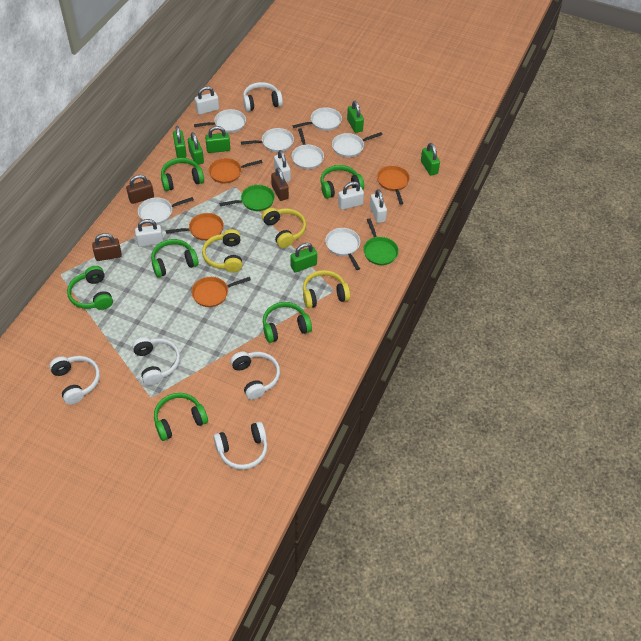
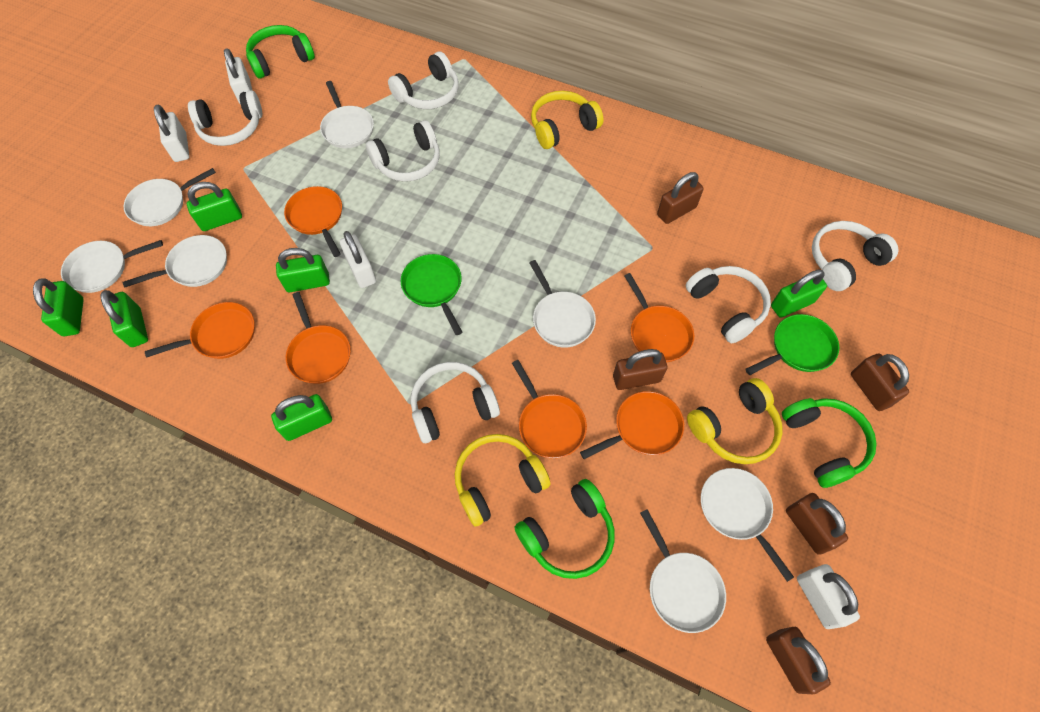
brown padlock: 3 -> 5
green headphones: 6 -> 3
orange pan: 4 -> 6
white headphones: 5 -> 6
white padlock: 5 -> 4

